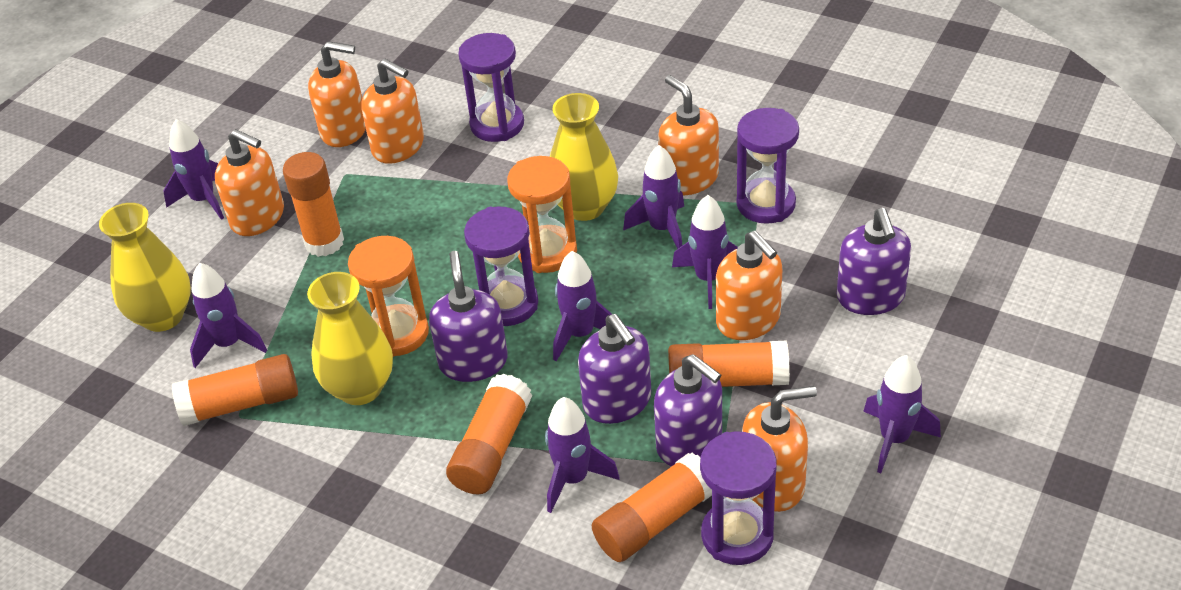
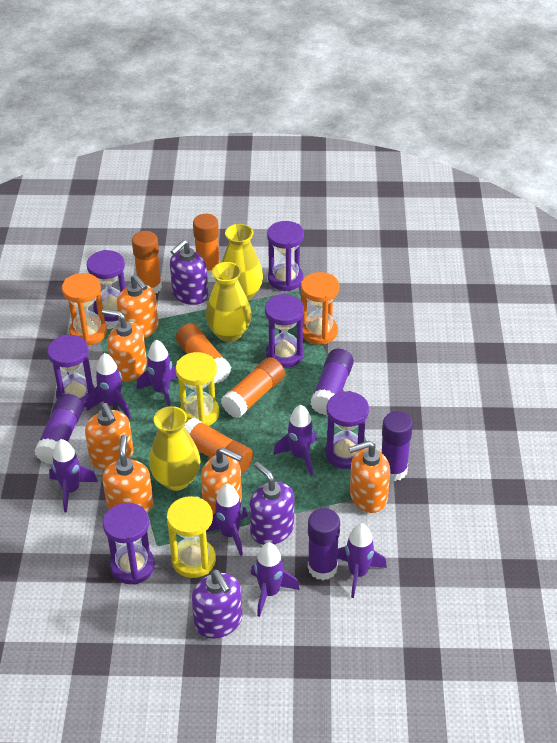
purple glue stick: 0 -> 4
purple hourglass: 4 -> 6
purple soap dispenser: 4 -> 3
yellow hourglass: 0 -> 2

